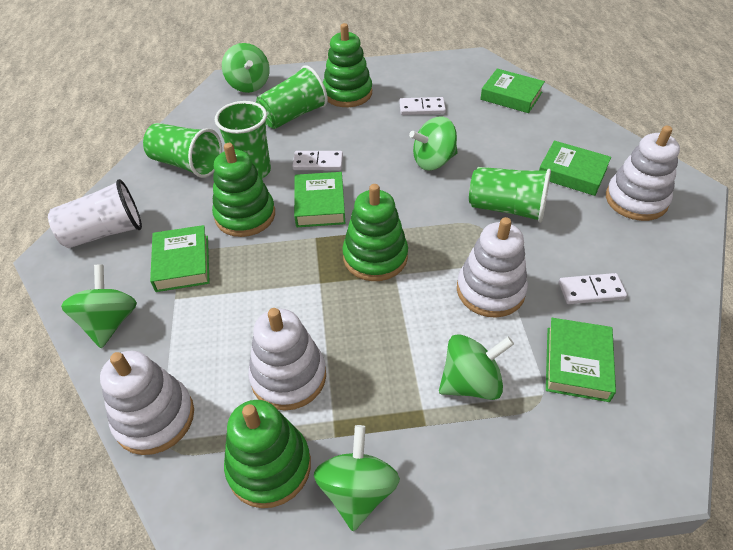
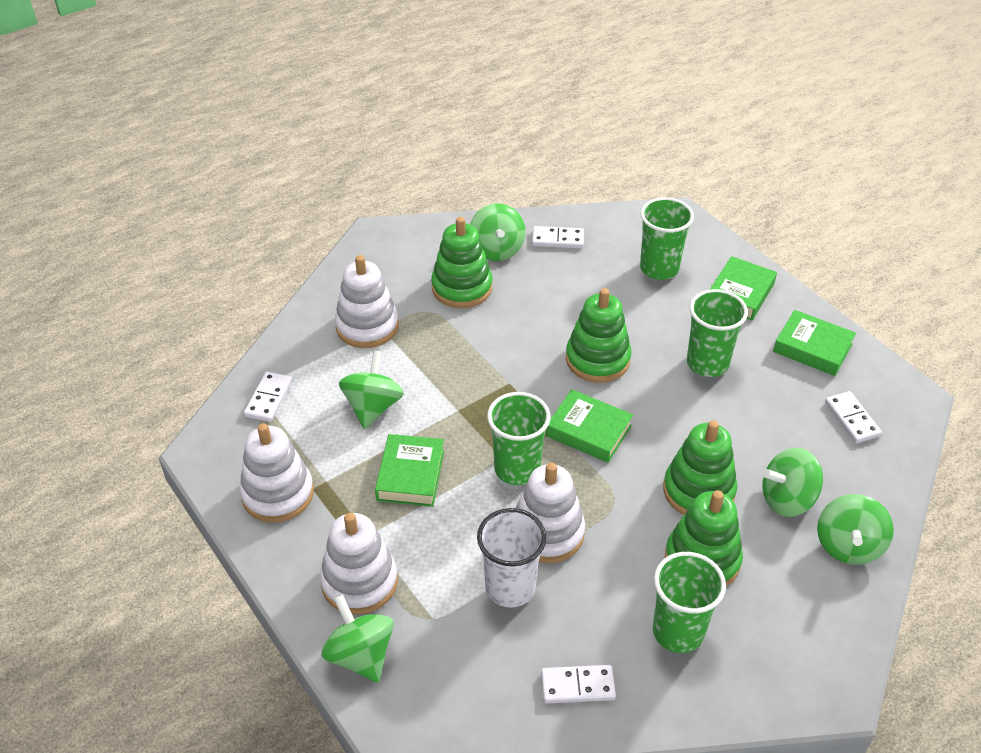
green book: 5 -> 4
white domino: 3 -> 4

